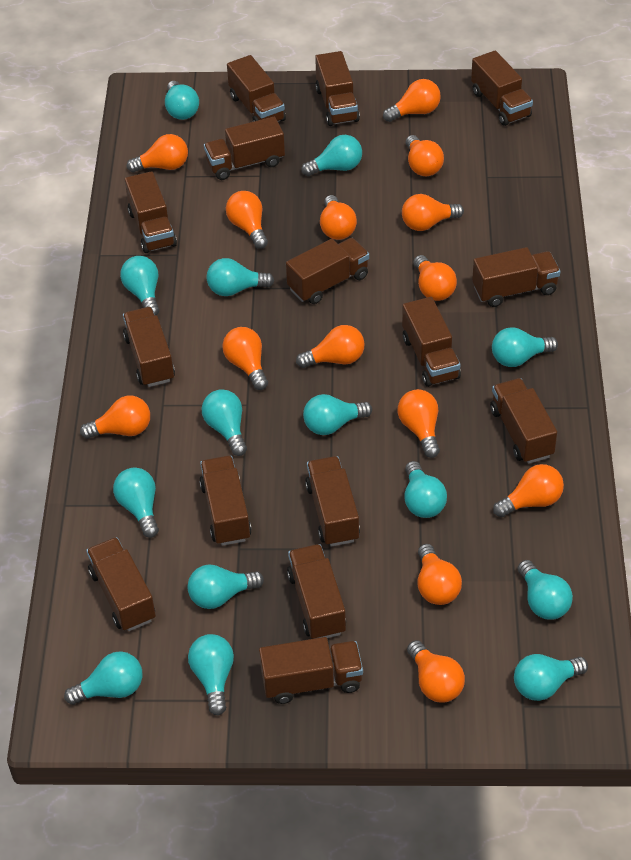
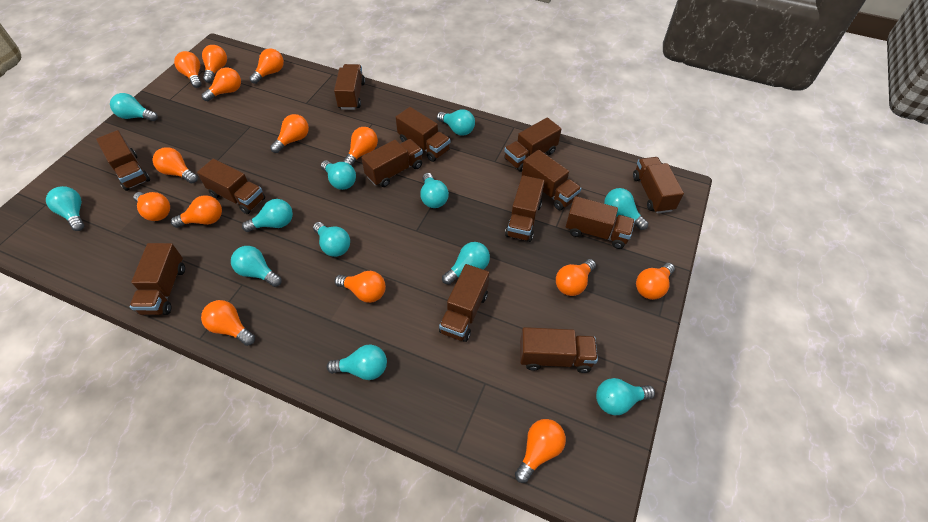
brown truck: 15 -> 13
turquoise light bulb: 14 -> 12

